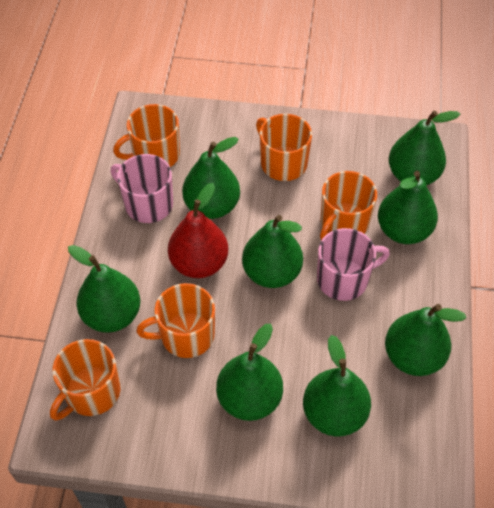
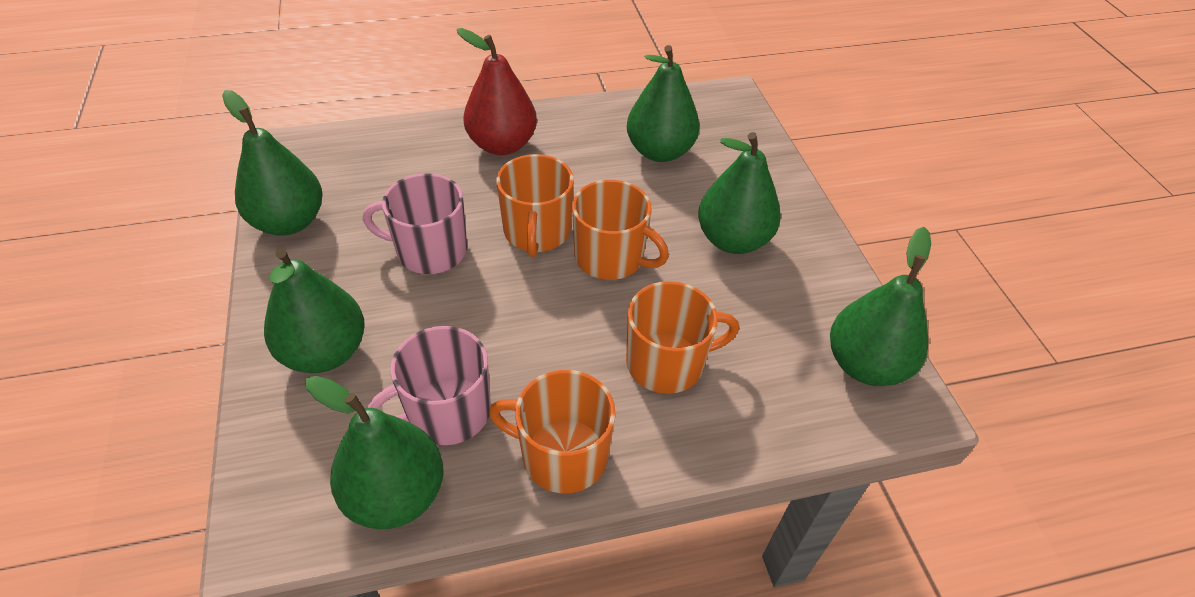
green pear: 8 -> 6
orange mug: 5 -> 4

